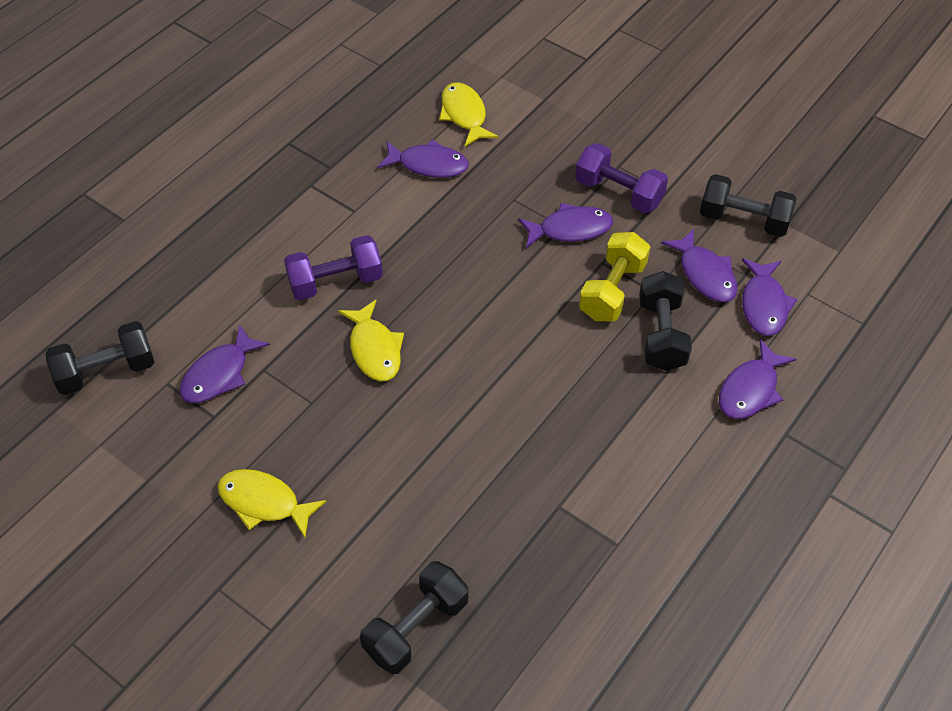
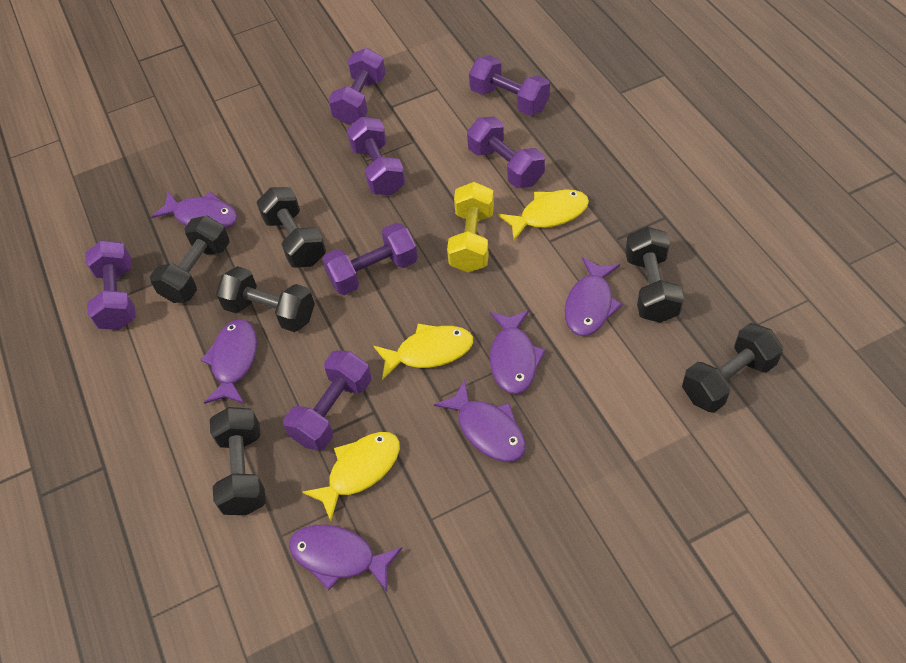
black dumbbell: 4 -> 6
purple dumbbell: 2 -> 7

